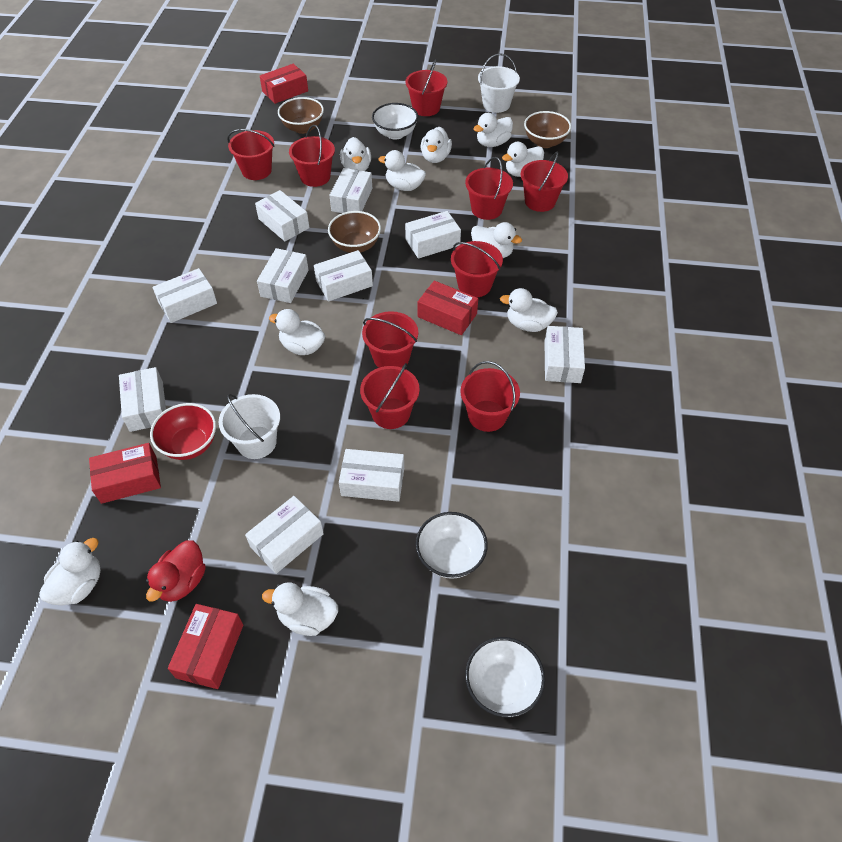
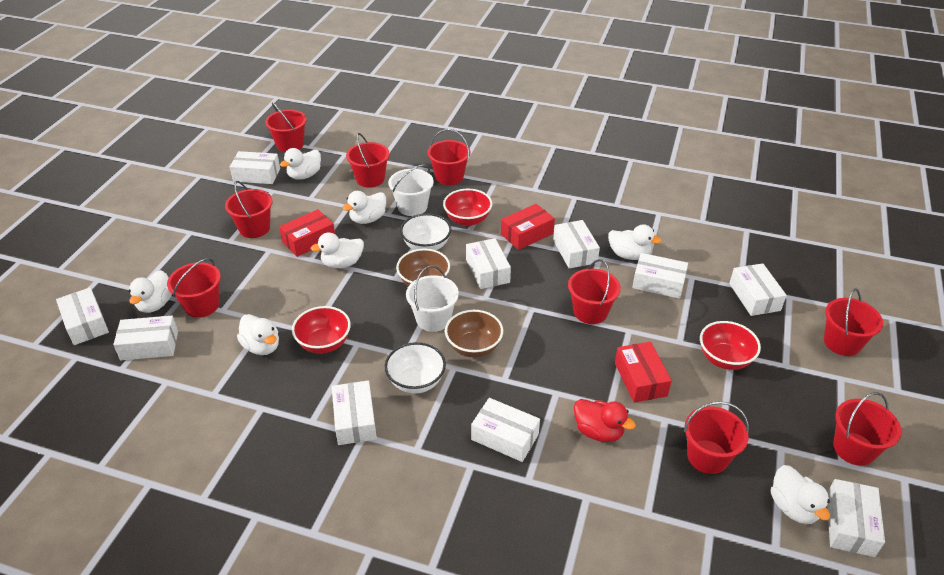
brown bowl: 3 -> 2
red bowl: 1 -> 3
red box: 4 -> 3
white bowl: 3 -> 2
white duck: 10 -> 7

